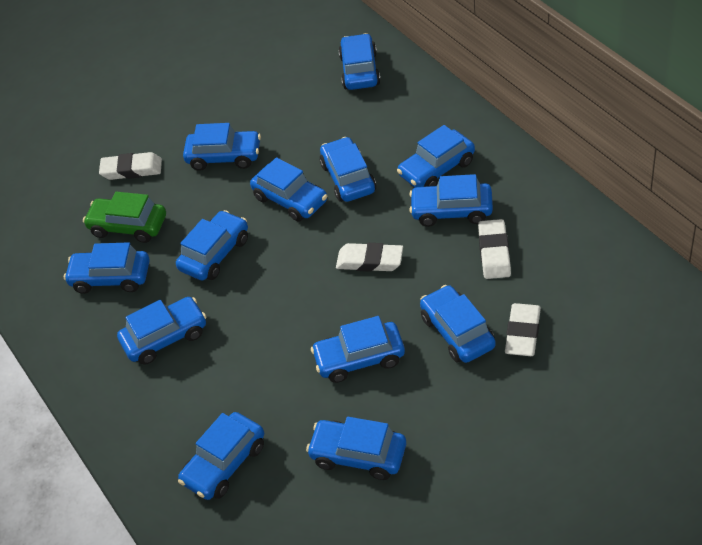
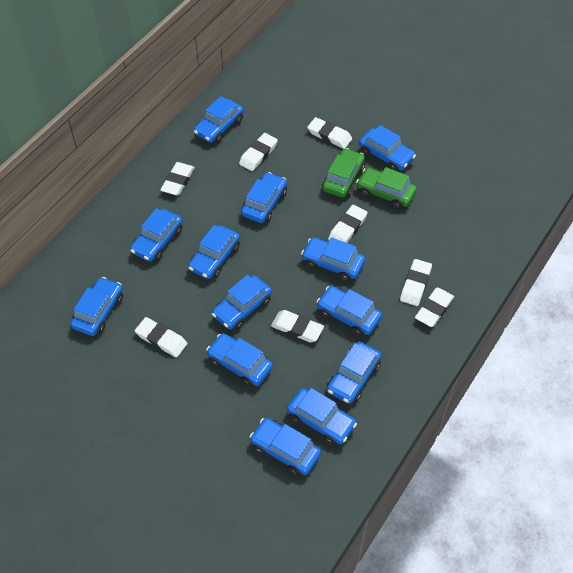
green car: 1 -> 2
white eraser: 4 -> 8

